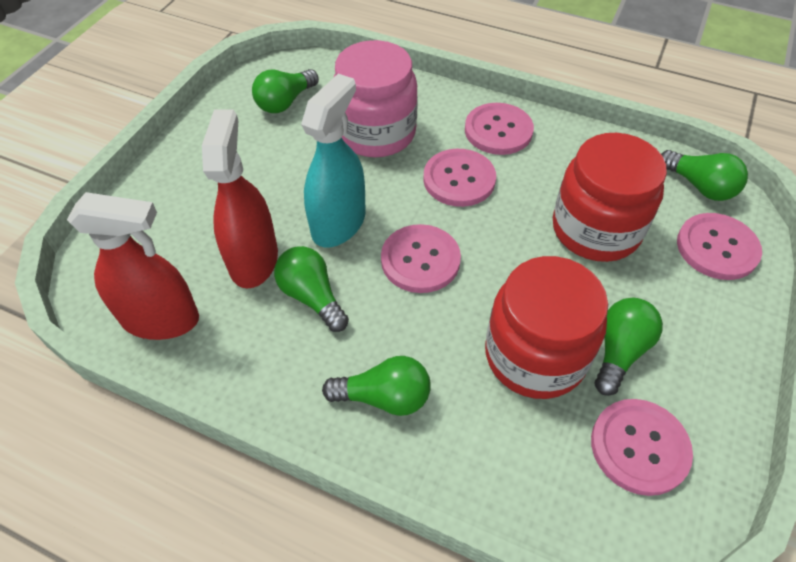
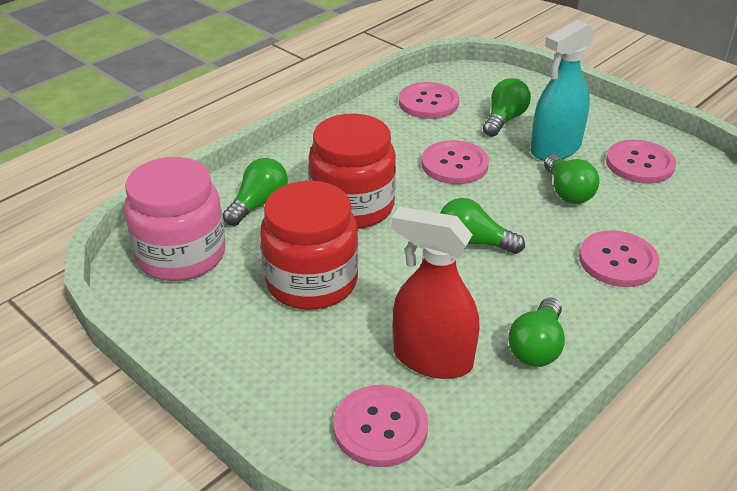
red spray bottle: 2 -> 1

